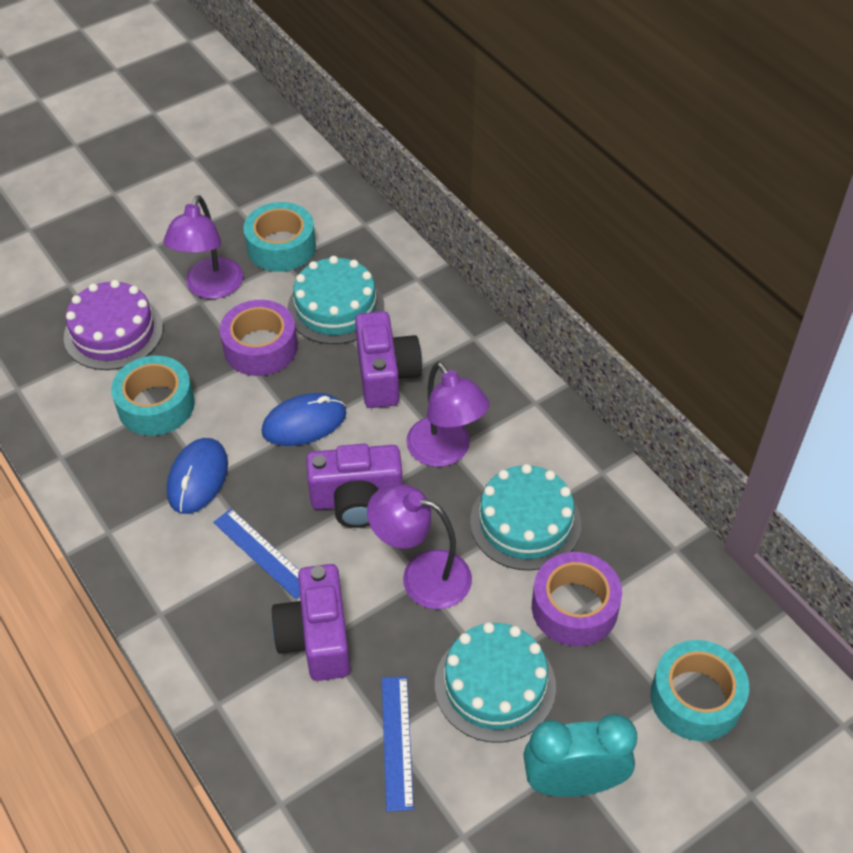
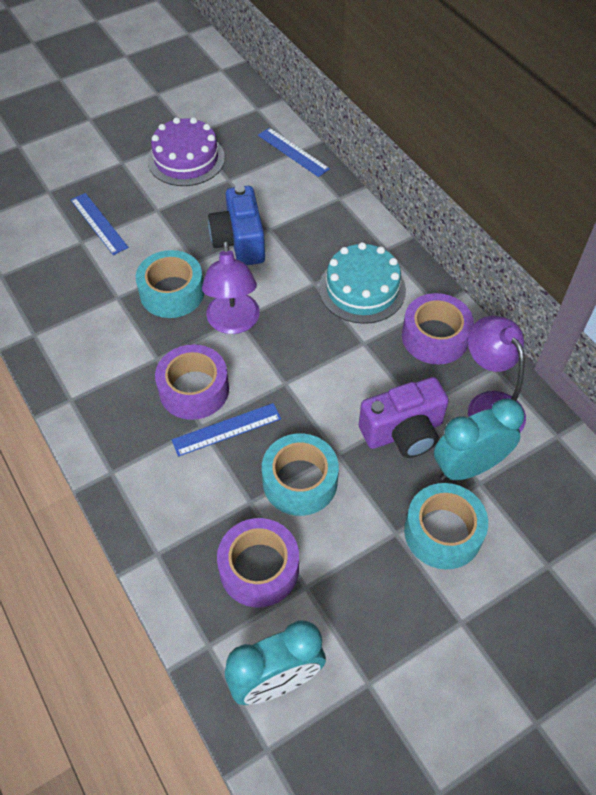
blue camera: 0 -> 1
blue mouse: 2 -> 0
blue ruler: 2 -> 3
purple camera: 3 -> 1
purple lamp: 3 -> 2
purple tape: 2 -> 3
turquoise cake: 3 -> 1
turquoise clock: 1 -> 2

